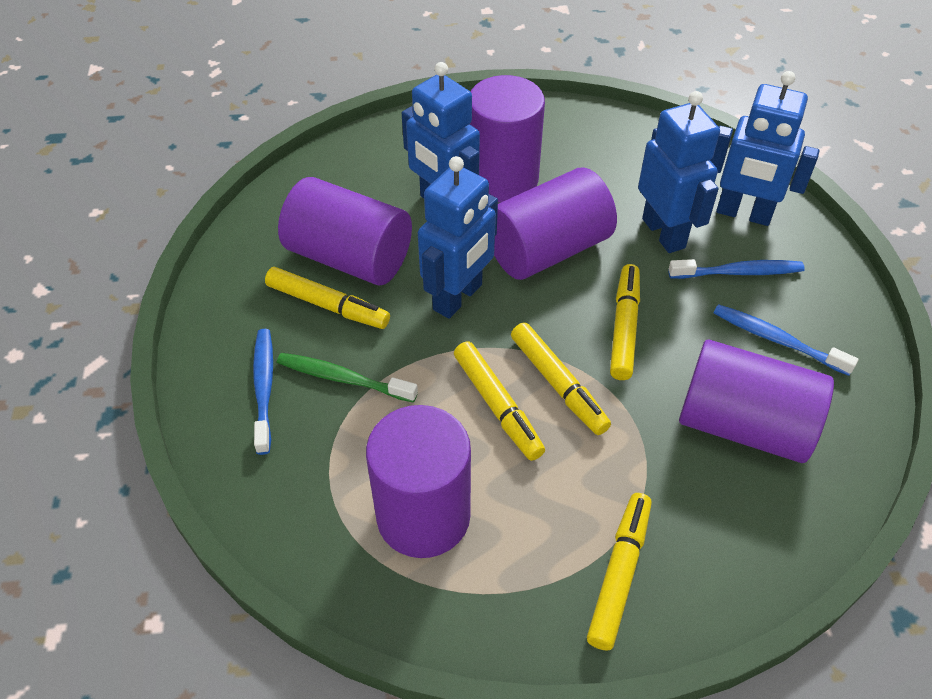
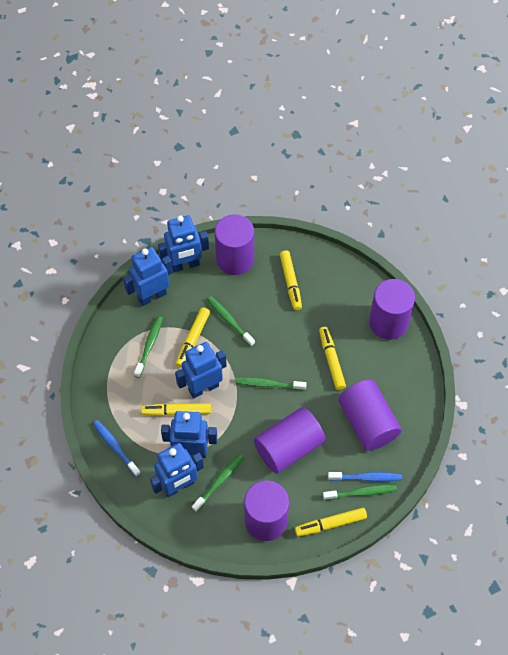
blue robot: 4 -> 5
blue toothbrush: 3 -> 2
green toothbrush: 1 -> 5

